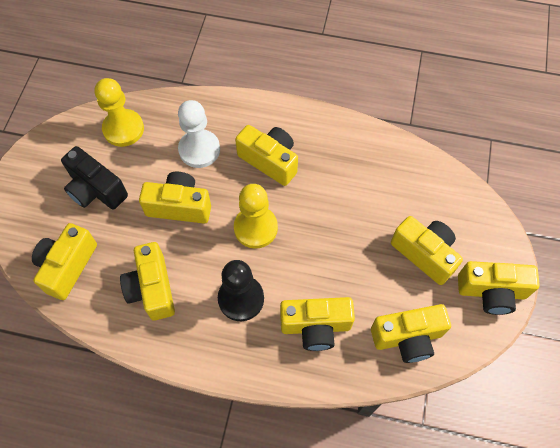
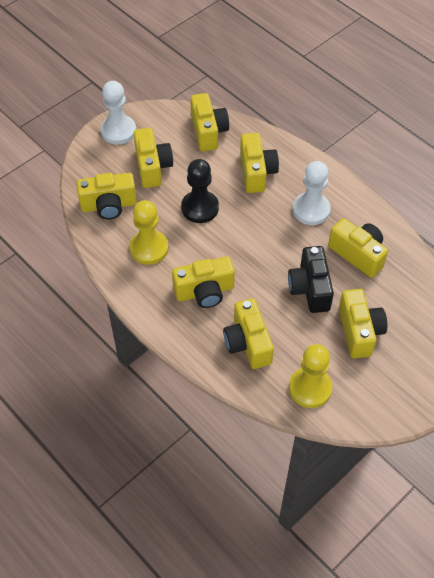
white pawn: 1 -> 2

